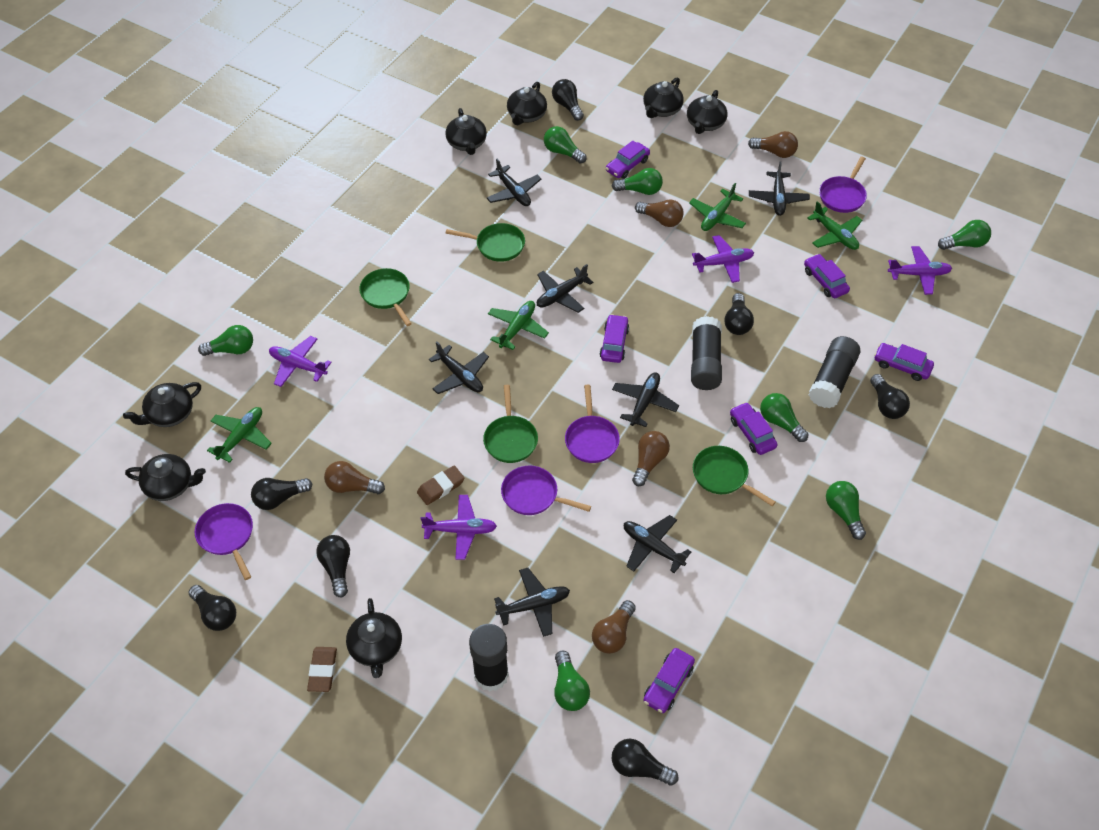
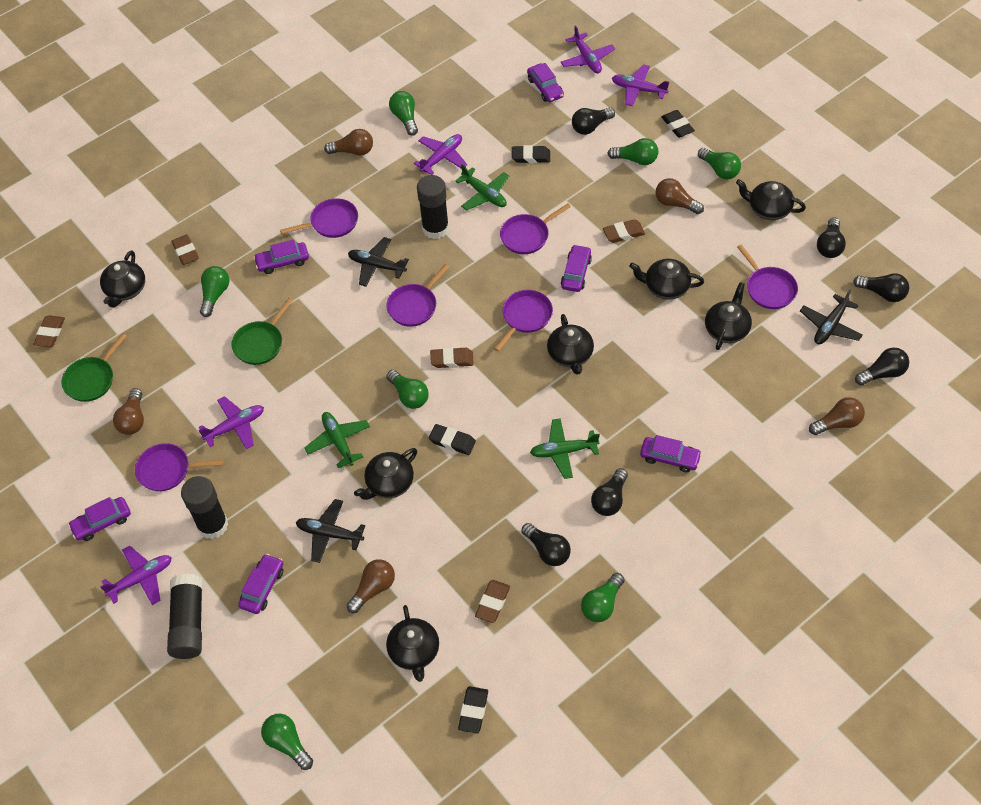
black eraser: 0 -> 4
black light bulb: 7 -> 6
black plane: 7 -> 3
brown eraser: 2 -> 5
green pan: 4 -> 2
green plane: 4 -> 3
purple pan: 4 -> 6
purple plane: 4 -> 5

